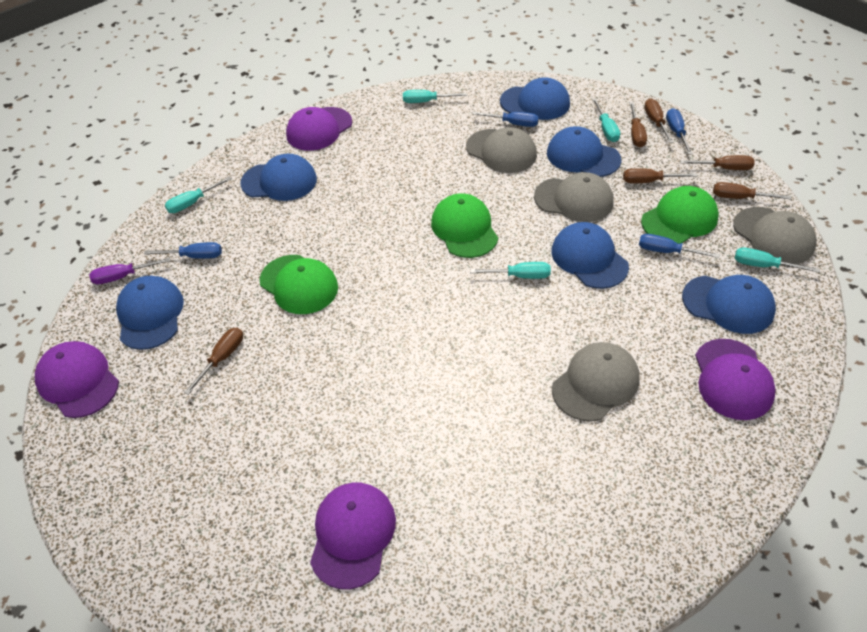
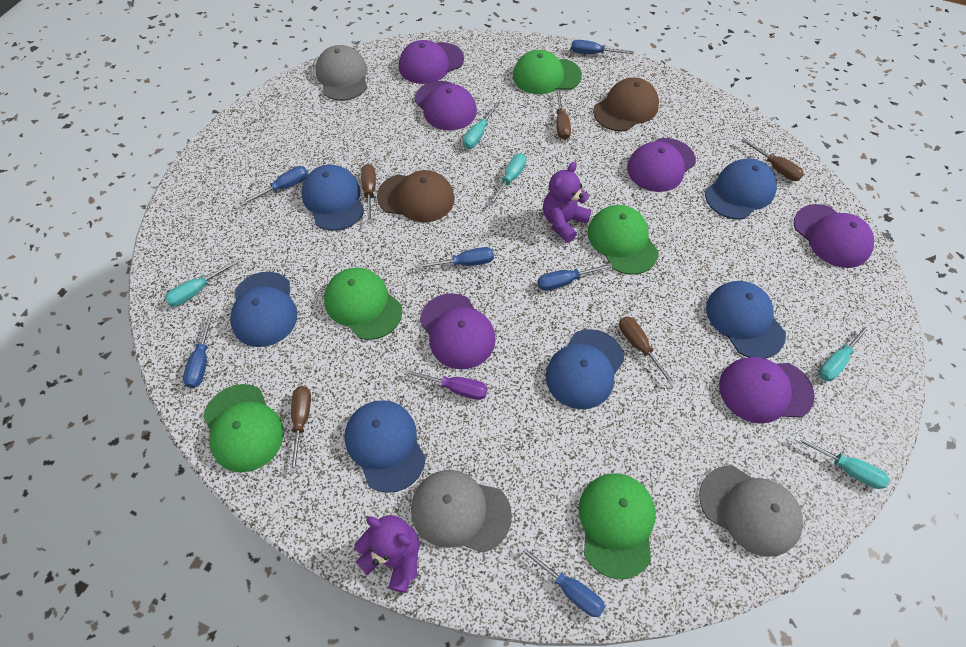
blue screwdriver: 4 -> 6
brown cap: 0 -> 2
brown screwdriver: 6 -> 5
green cap: 3 -> 5
grey cap: 4 -> 3
purple cap: 4 -> 6
purple teddy bear: 0 -> 2

